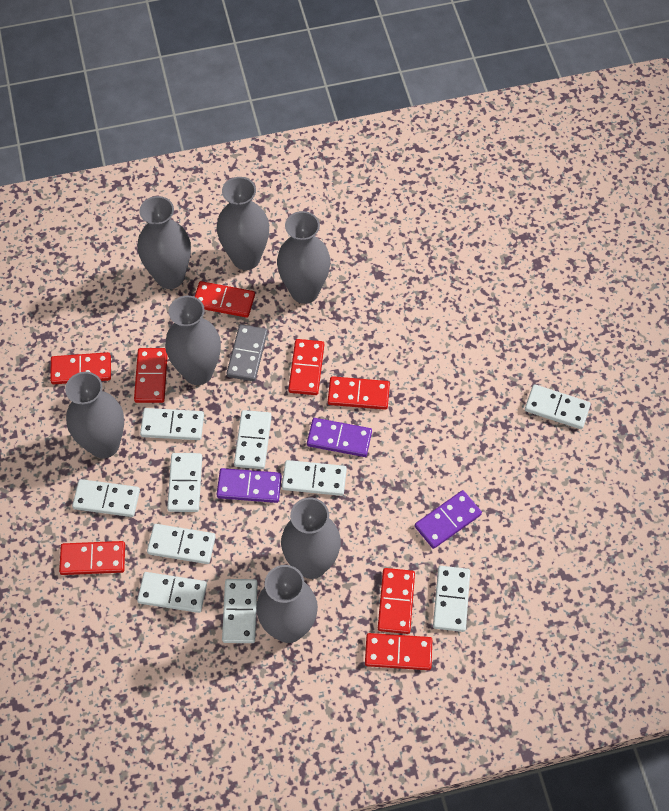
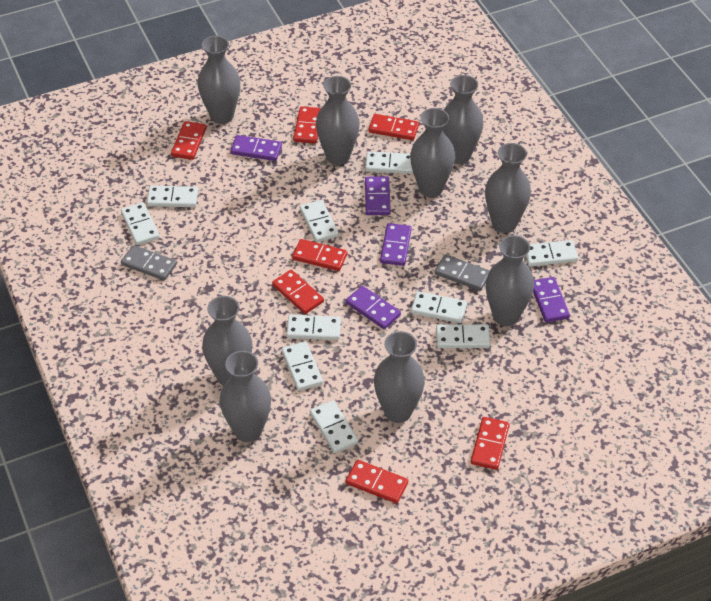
grey domino: 1 -> 2
grey vase: 7 -> 9
purple domino: 3 -> 5
red domino: 8 -> 7

